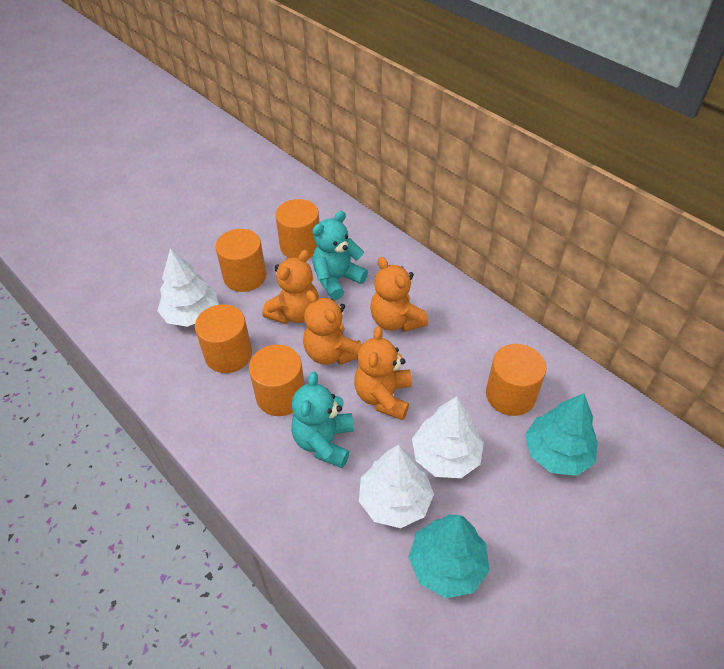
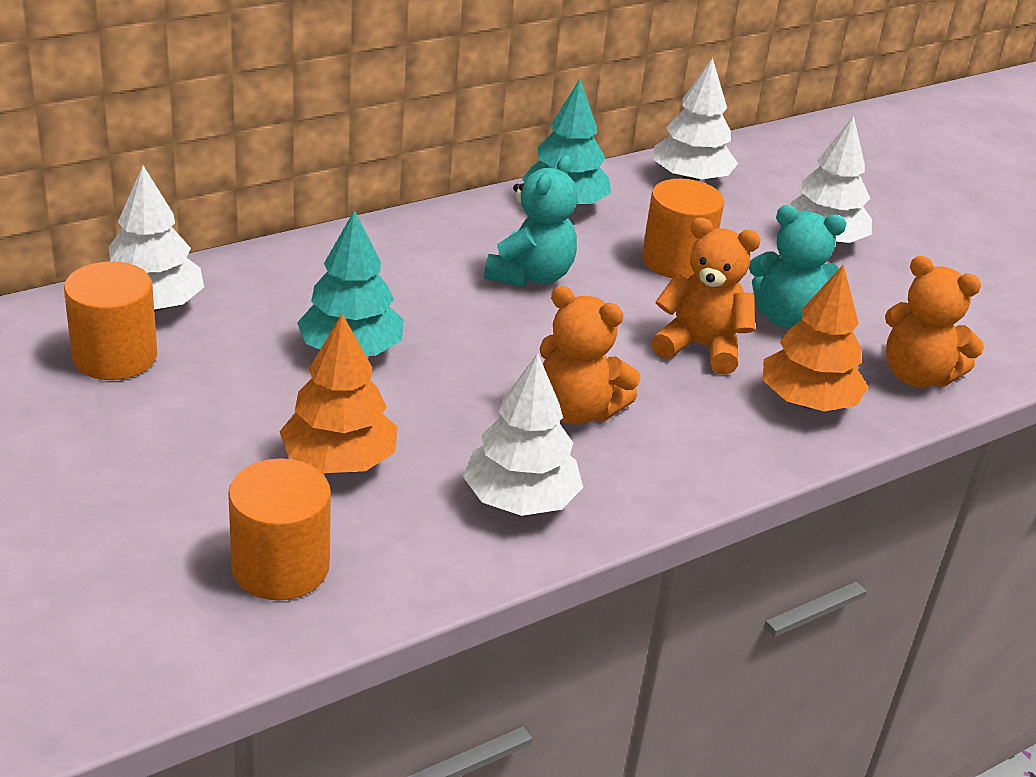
orange cylinder: 5 -> 3
orange teddy bear: 4 -> 3
orange tree: 0 -> 2
white tree: 3 -> 4

